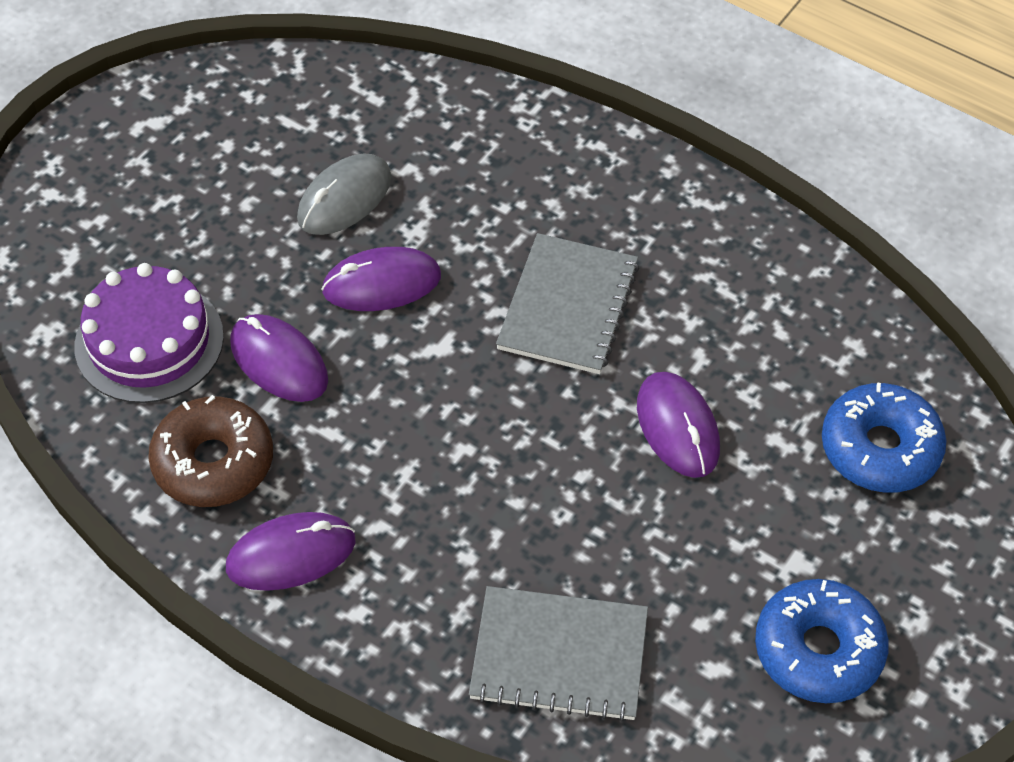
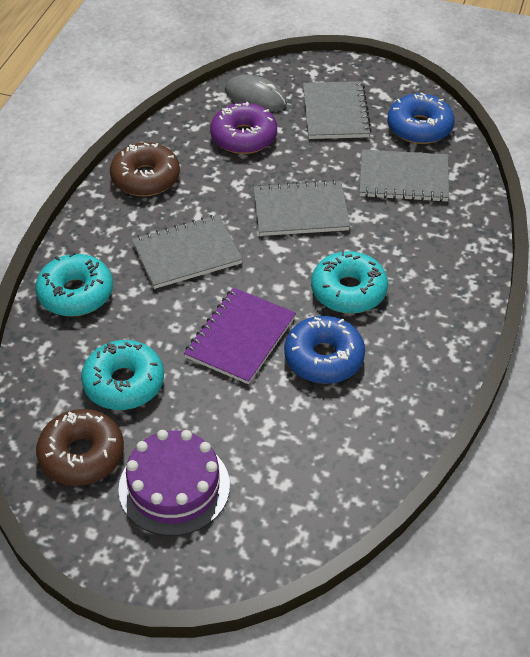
brown donut: 1 -> 2
grey notebook: 2 -> 4
purple donut: 0 -> 1
purple mouse: 4 -> 0
purple notebook: 0 -> 1
turquoise donut: 0 -> 3

